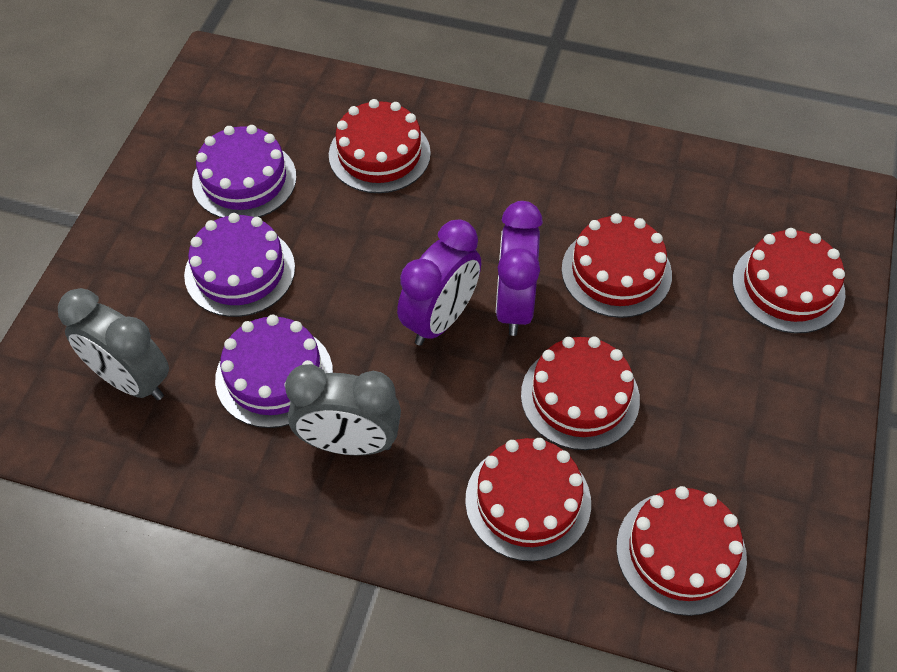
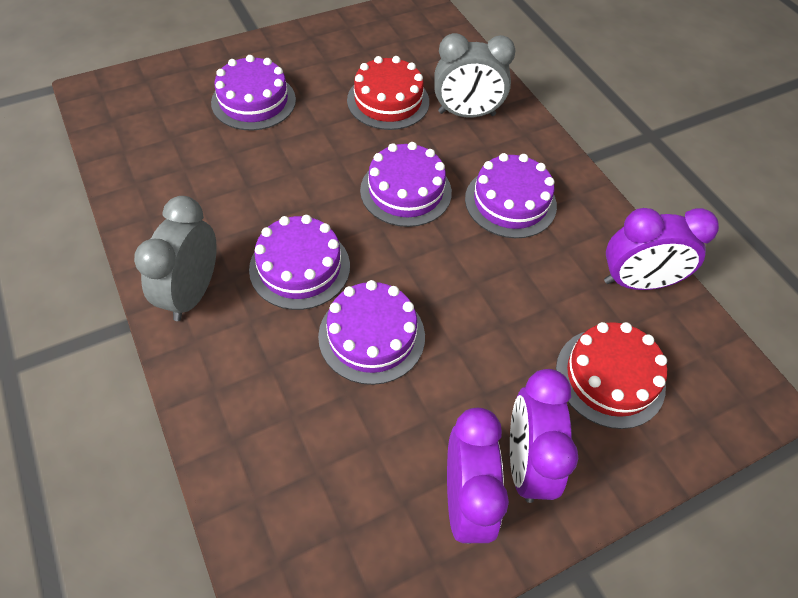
purple cake: 3 -> 5
purple clock: 2 -> 3
red cake: 6 -> 2

